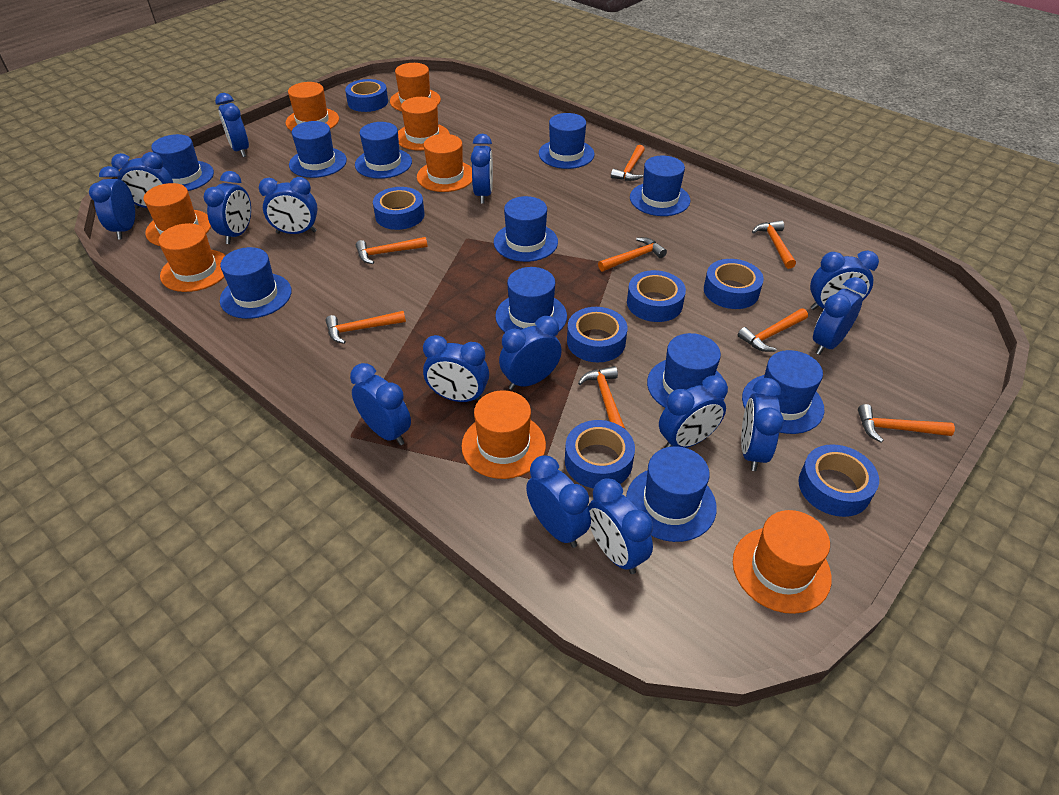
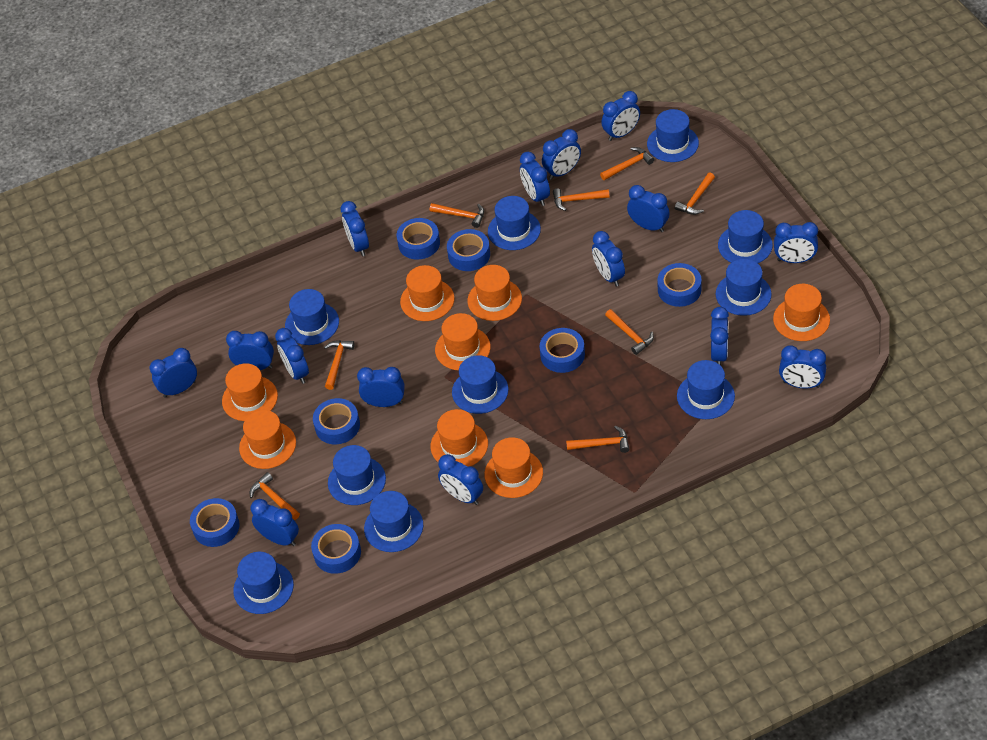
blue hat: 11 -> 10

